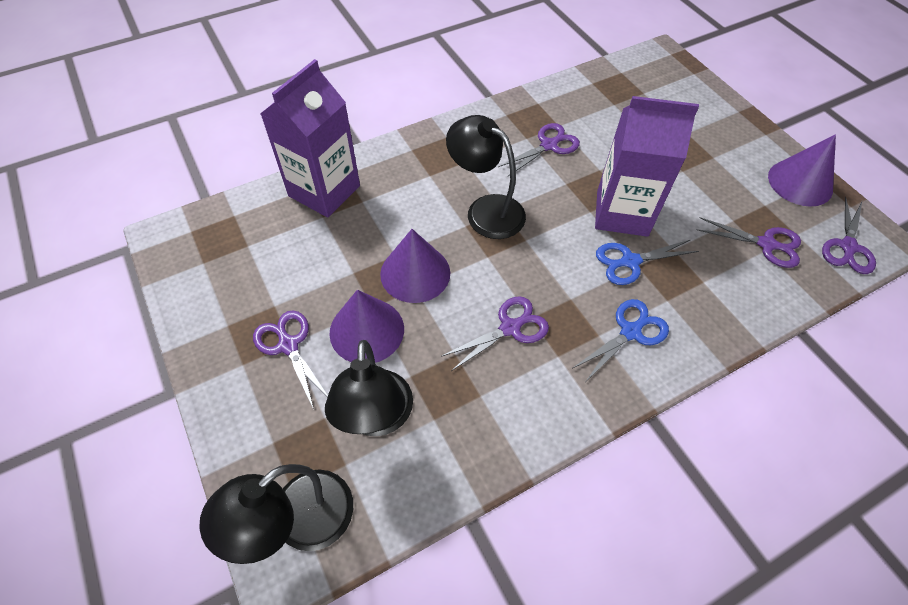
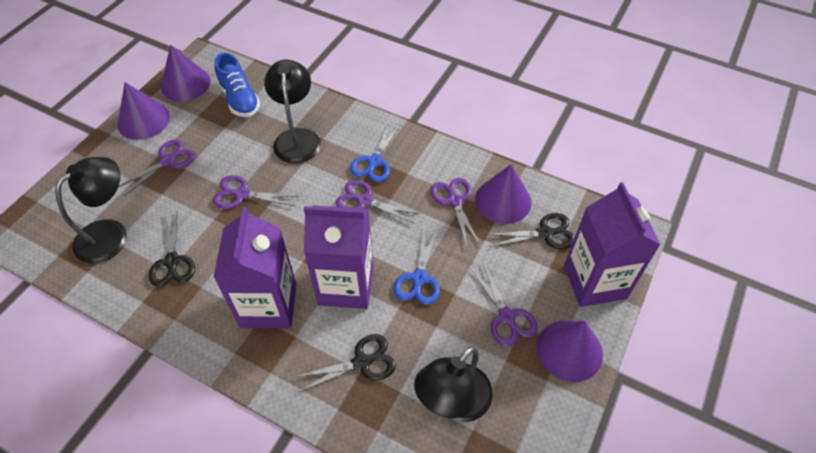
black scissors: 0 -> 3
blue shoe: 0 -> 1
purple carton: 2 -> 3
purple cone: 3 -> 4

